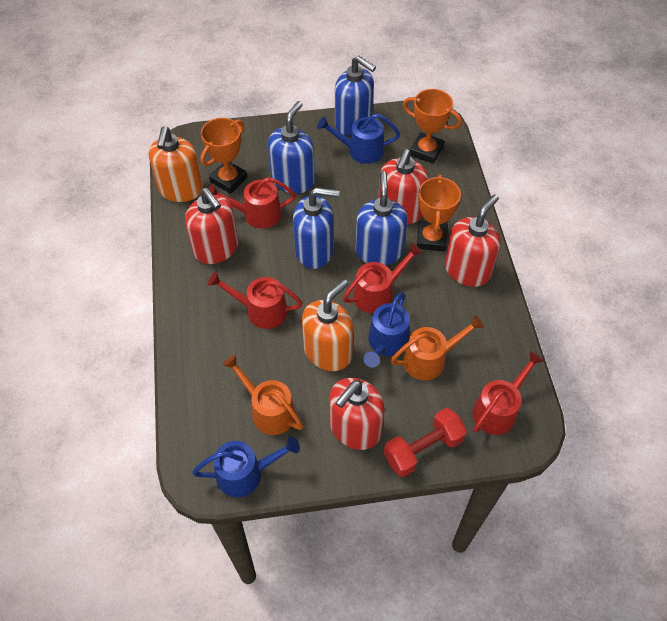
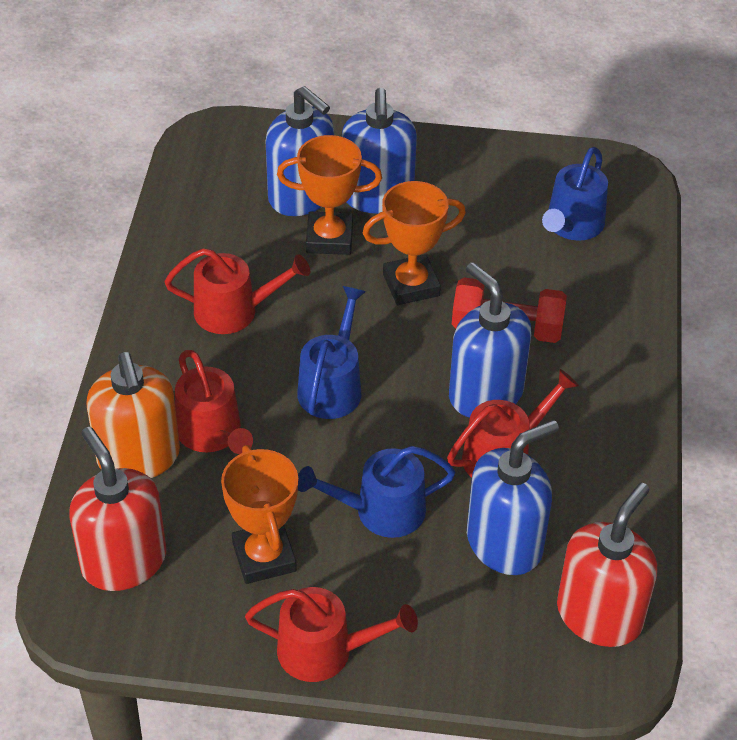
orange soap dispenser: 2 -> 1
orange watering can: 2 -> 0
red soap dispenser: 4 -> 2

